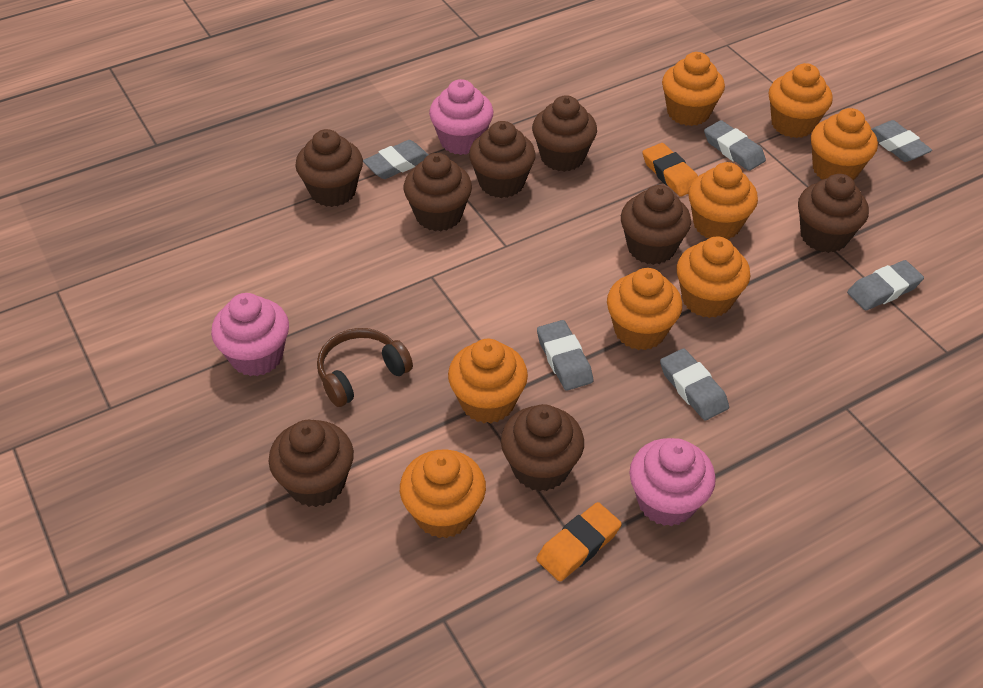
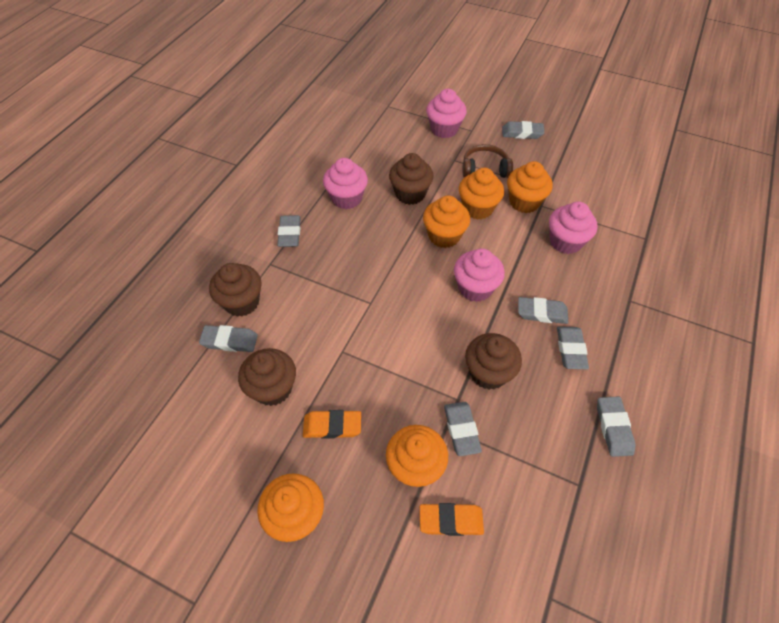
brown cupcake: 8 -> 4
grey eraser: 6 -> 7
orange cupcake: 8 -> 5
pink cupcake: 3 -> 4

